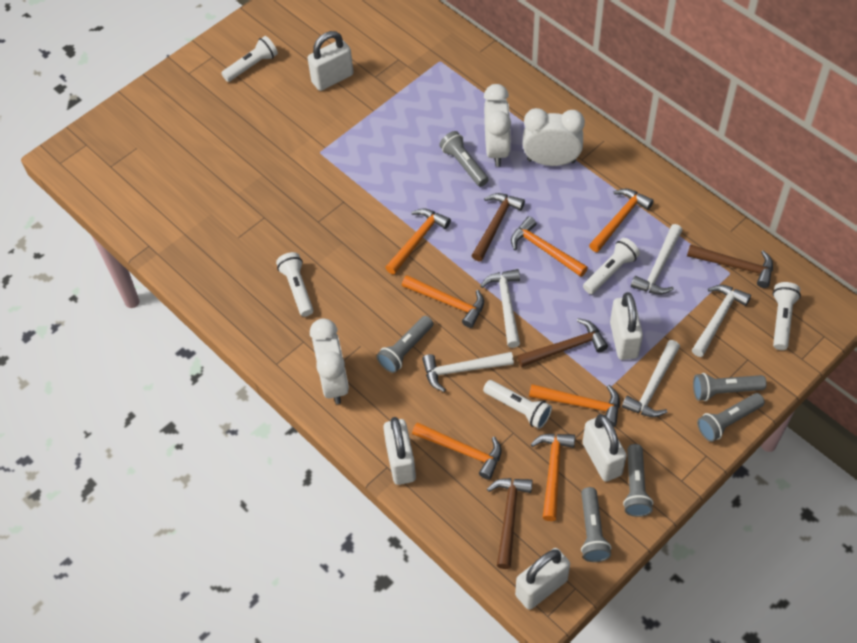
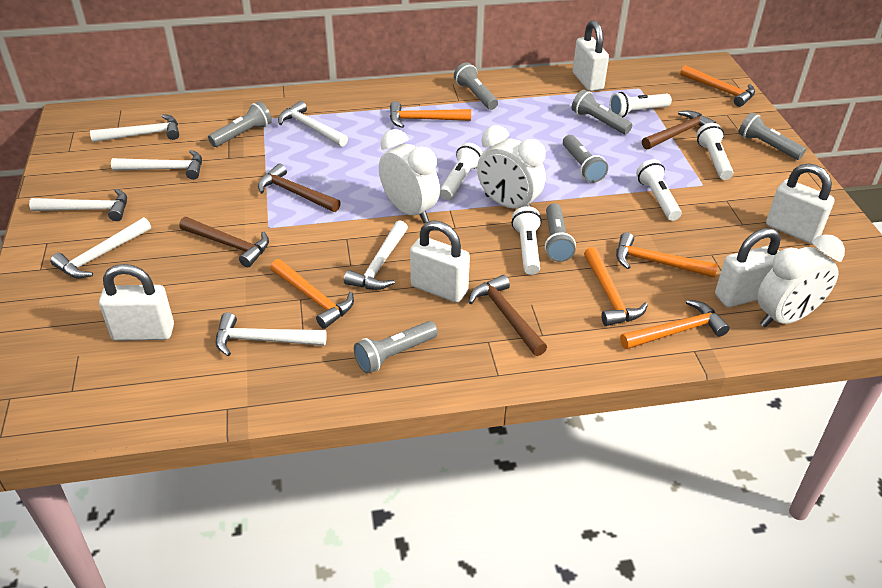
grey flashlight: 6 -> 7
orange hammer: 7 -> 6
white hammer: 5 -> 7

